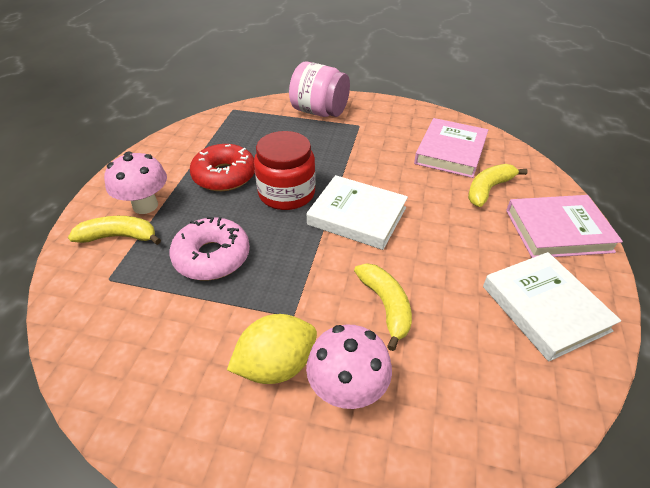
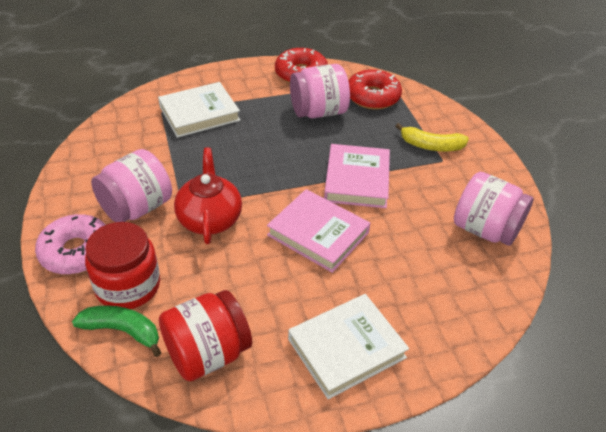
green banana: 0 -> 1
pink jar: 1 -> 3
pink mushroom: 2 -> 0
red donut: 1 -> 2
red jar: 1 -> 2
red teapot: 0 -> 1
yellow banana: 3 -> 1
yellow lemon: 1 -> 0

